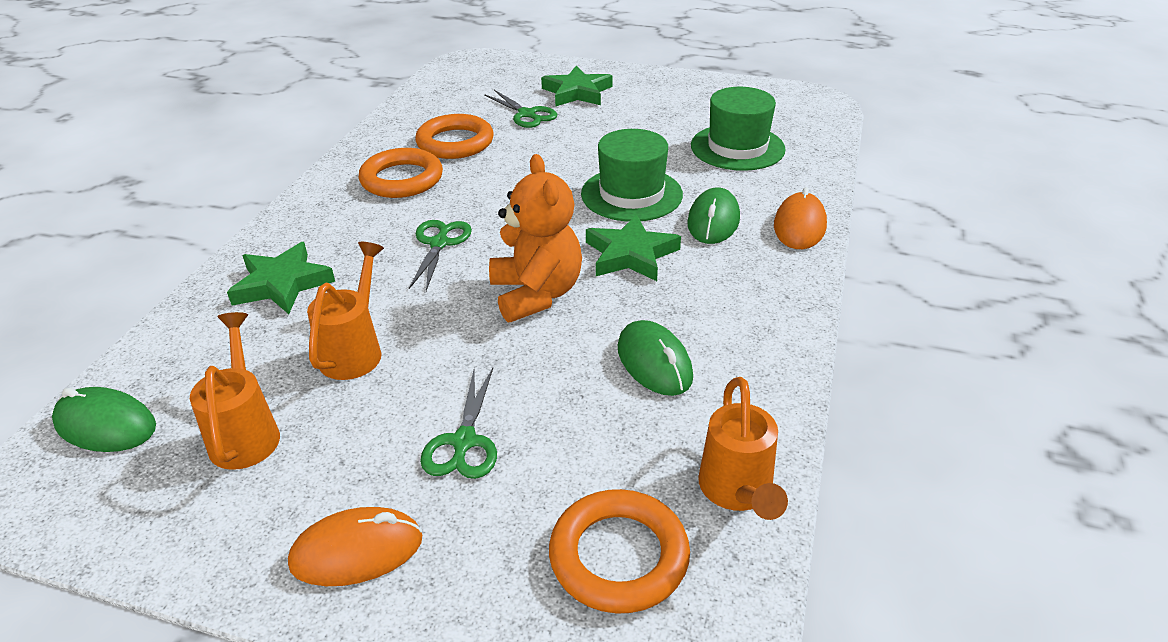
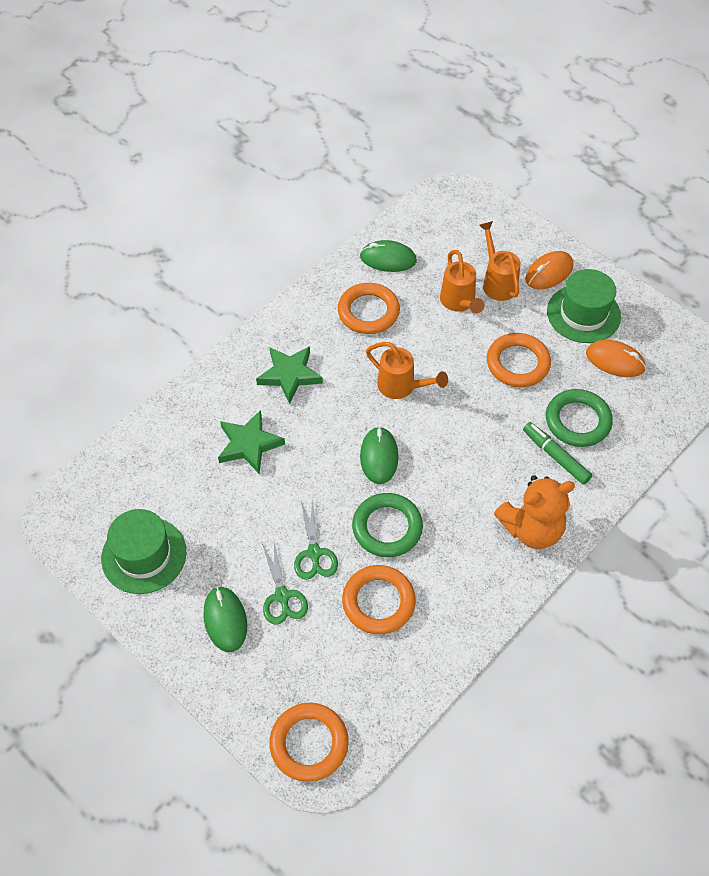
green marker: 0 -> 1
green ring: 0 -> 2
green scissors: 3 -> 2
green star: 3 -> 2
orange ring: 3 -> 4

